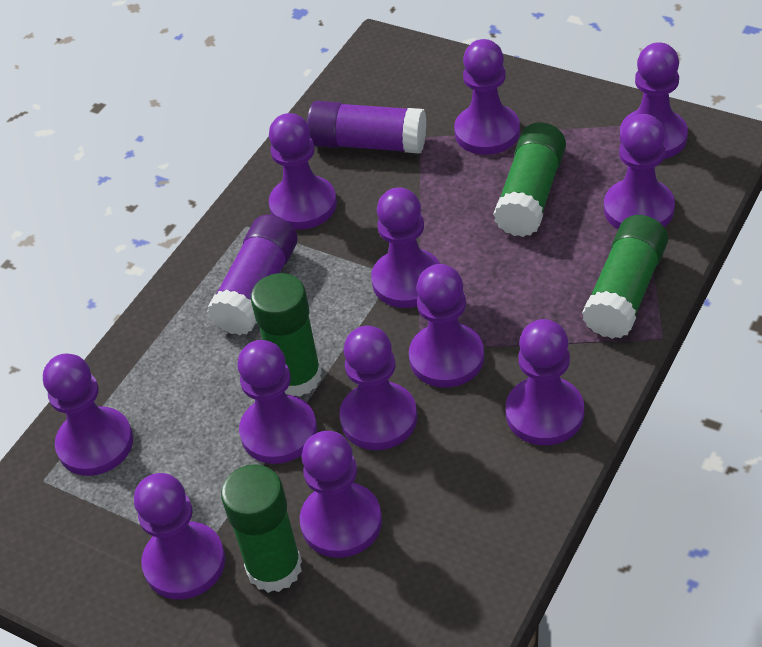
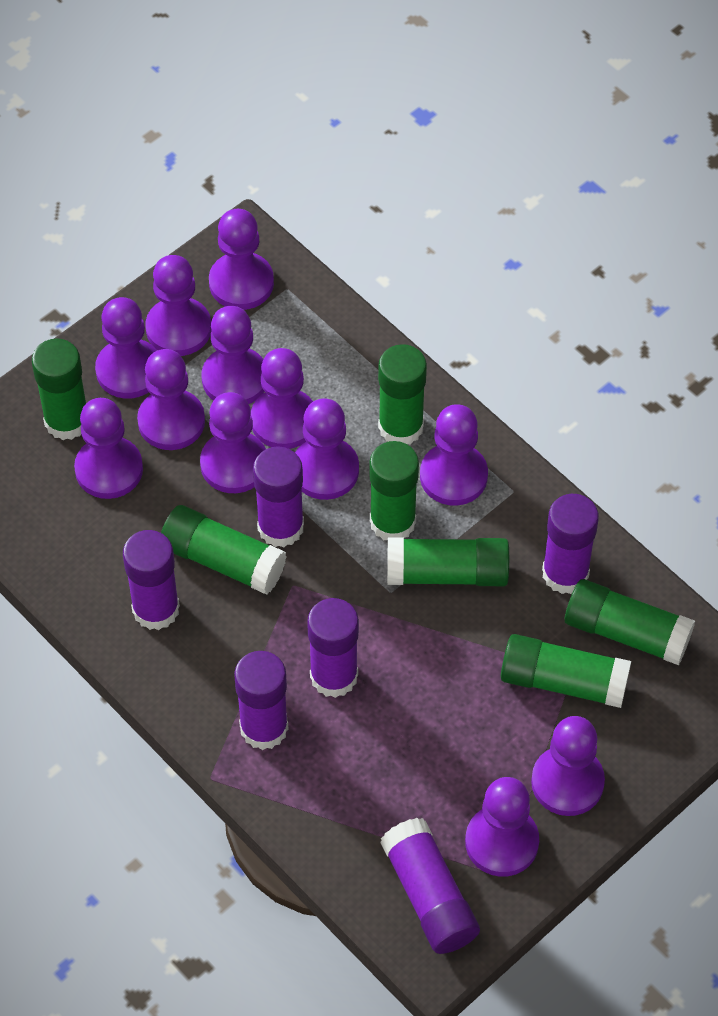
green glue stick: 4 -> 7
purple glue stick: 2 -> 6

